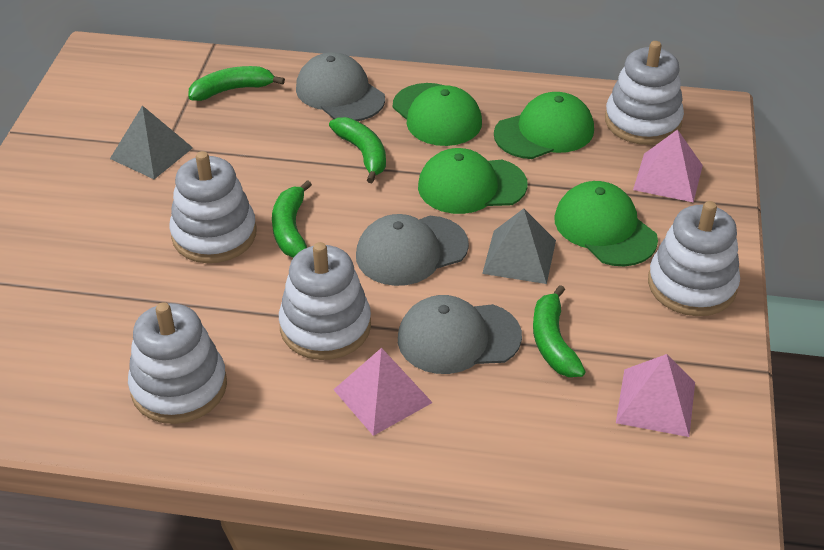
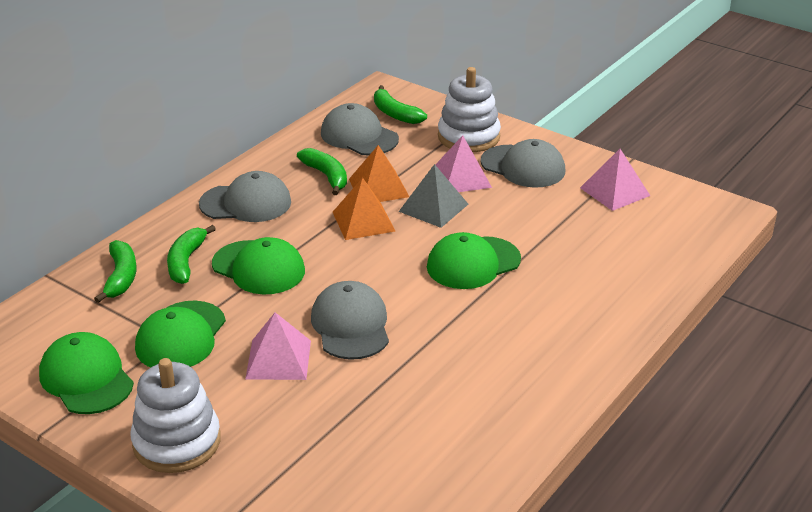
grey cap: 3 -> 4
grey pyramid: 2 -> 1
orange pyramid: 0 -> 2
white stacking toy: 5 -> 2

